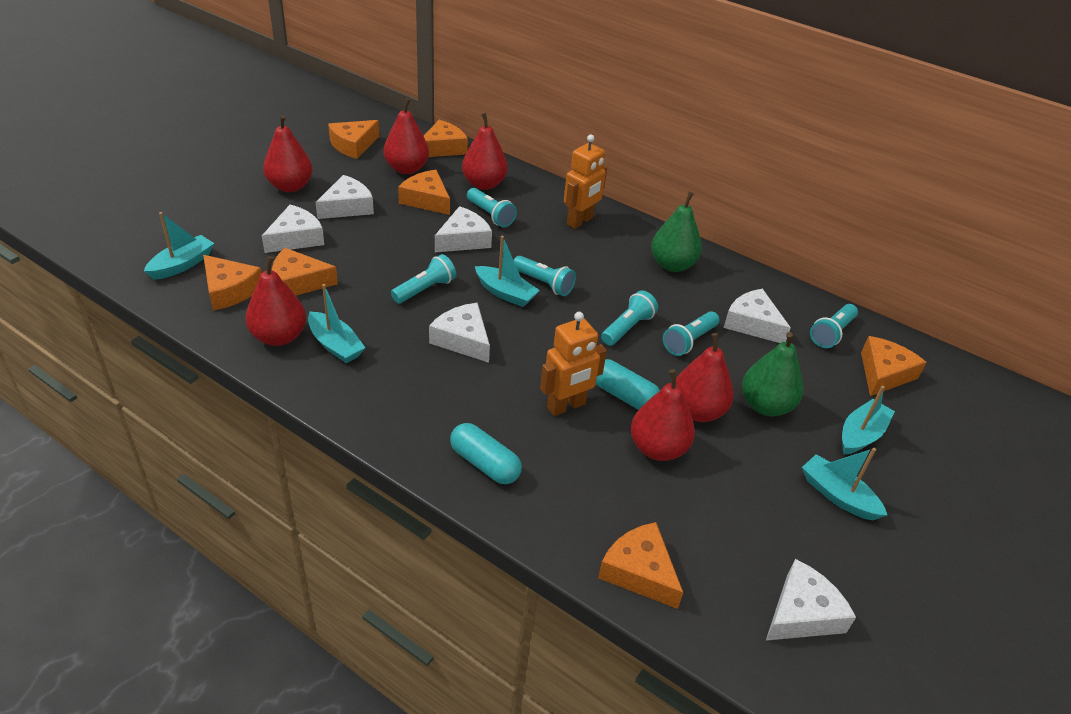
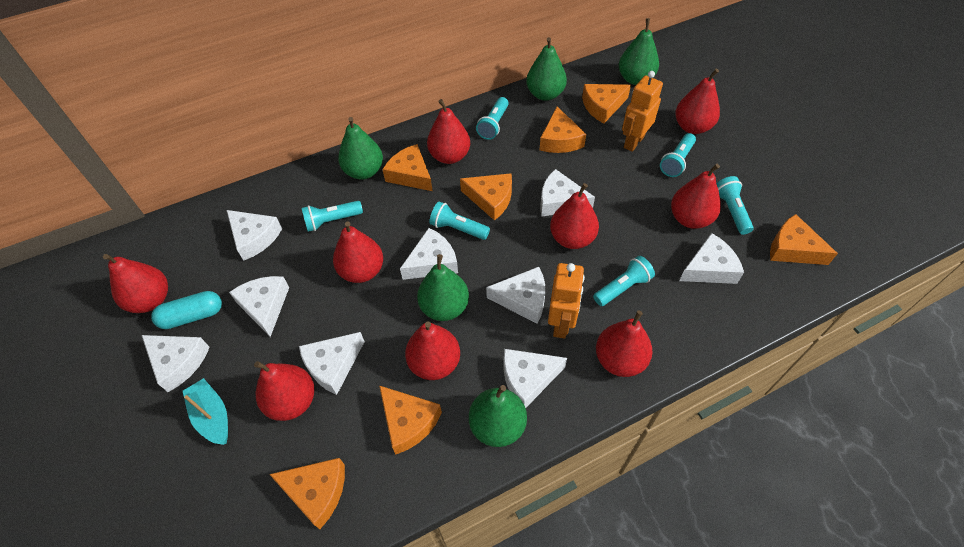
green pear: 2 -> 5
red pear: 6 -> 9
turquoise boat: 5 -> 1
turquoise capsule: 2 -> 1
white cheese: 6 -> 9

